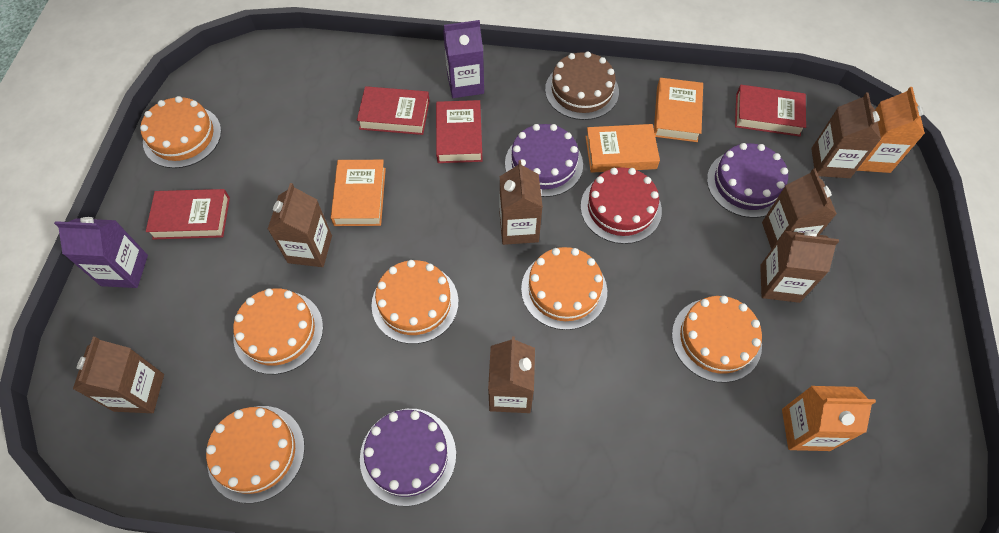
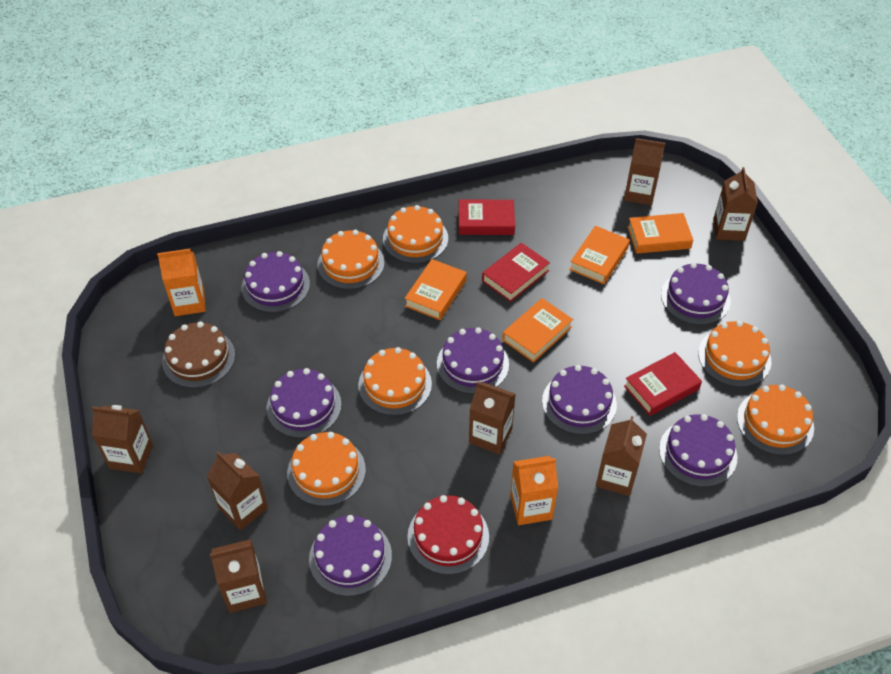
orange book: 3 -> 4
purple cake: 3 -> 7
purple carton: 2 -> 0
red book: 4 -> 3

